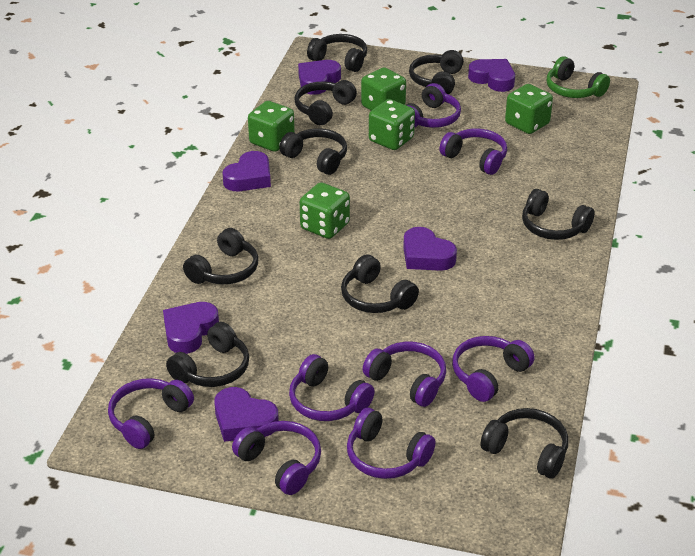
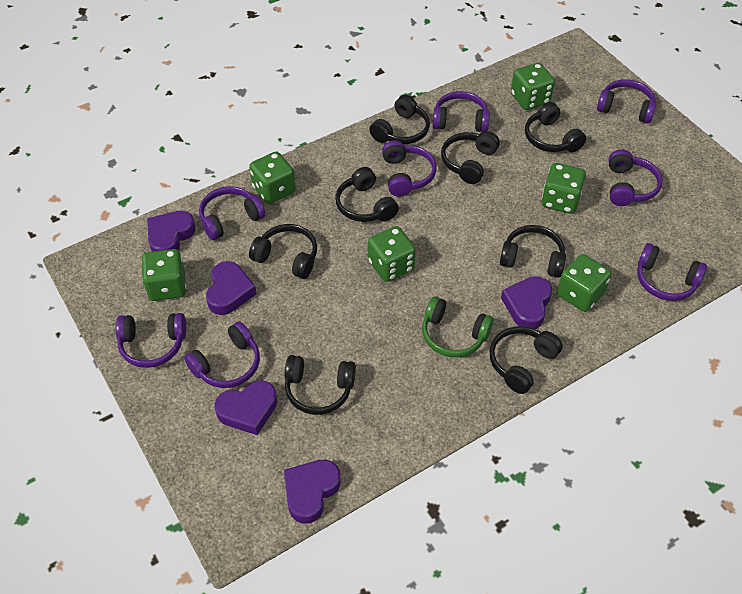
black headphones: 9 -> 8
green dice: 5 -> 6
purple heart: 6 -> 5

